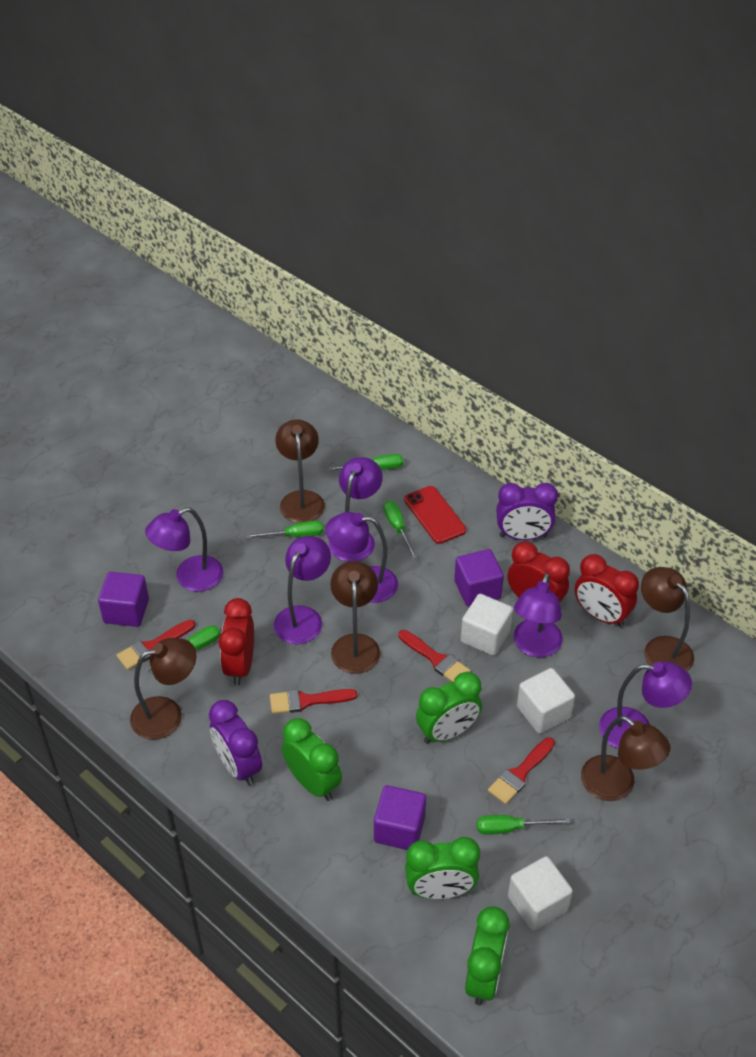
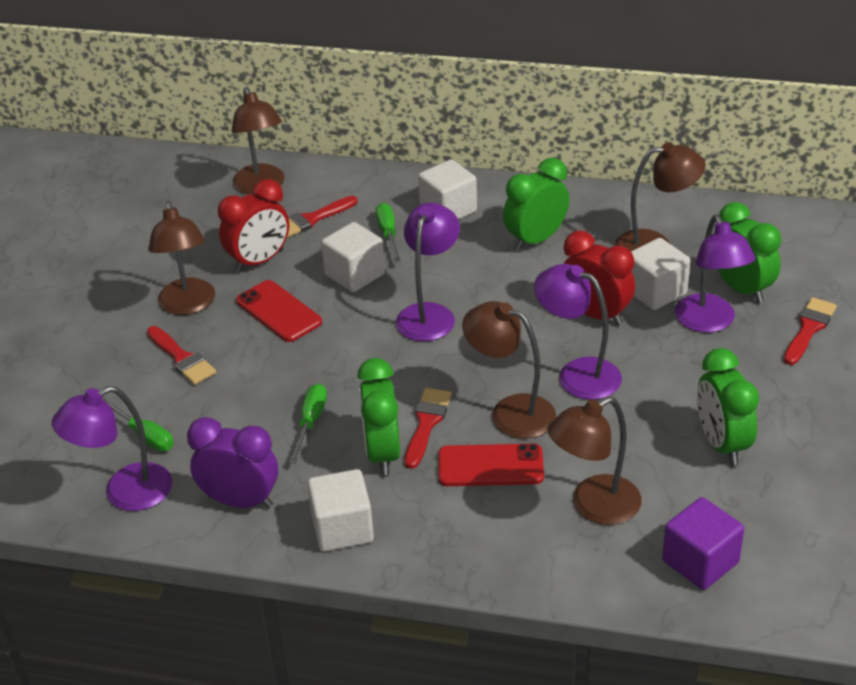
green screwdriver: 5 -> 3
purple clock: 2 -> 1
purple cube: 3 -> 1
purple lamp: 6 -> 4
red clock: 3 -> 2
red phone: 1 -> 2
white cube: 3 -> 4

